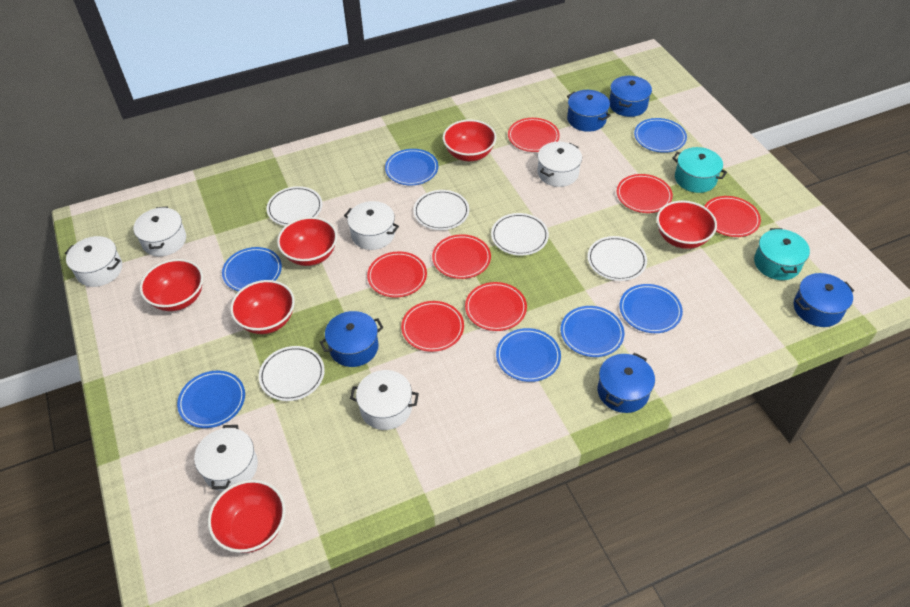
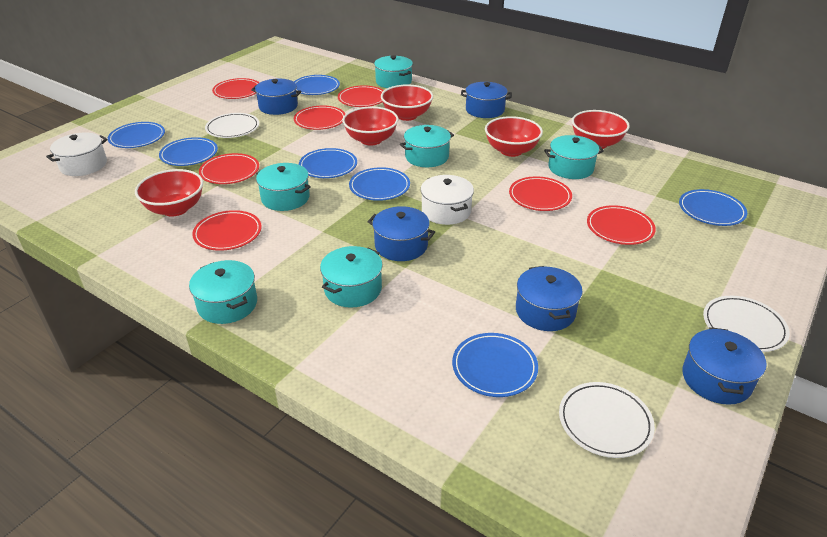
red bowl: 6 -> 5
turquoise pot: 2 -> 6
white plate: 5 -> 3
white pot: 6 -> 2

